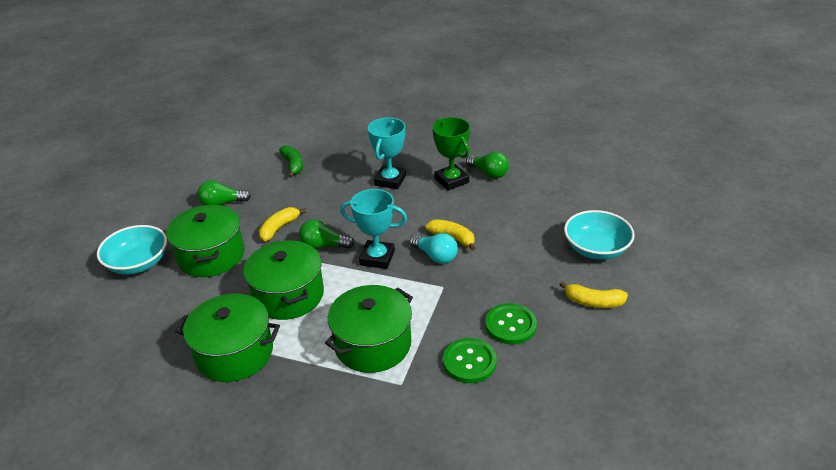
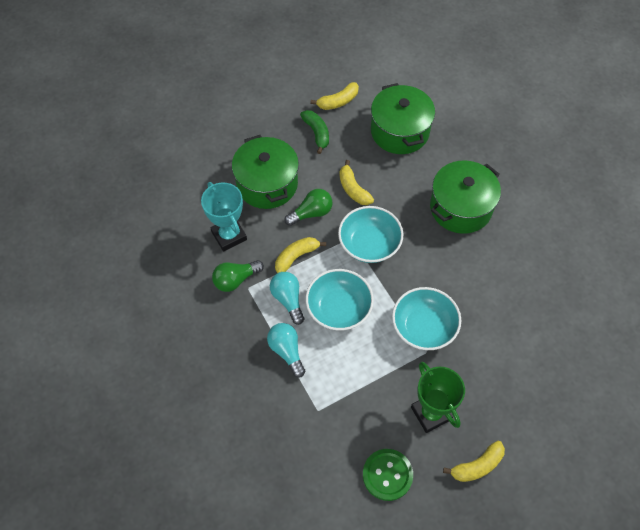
green button: 2 -> 1
green light bulb: 3 -> 2
green pot: 4 -> 3
turquoise bowl: 2 -> 3
turquoise light bulb: 1 -> 2
turquoise trophy: 2 -> 1
yellow banana: 3 -> 4

